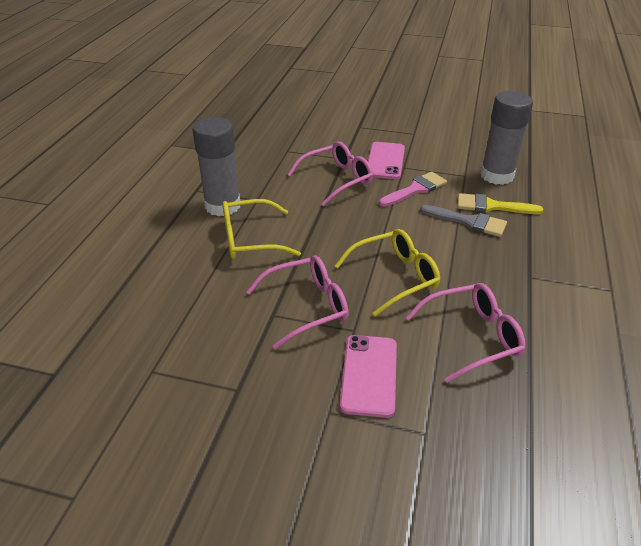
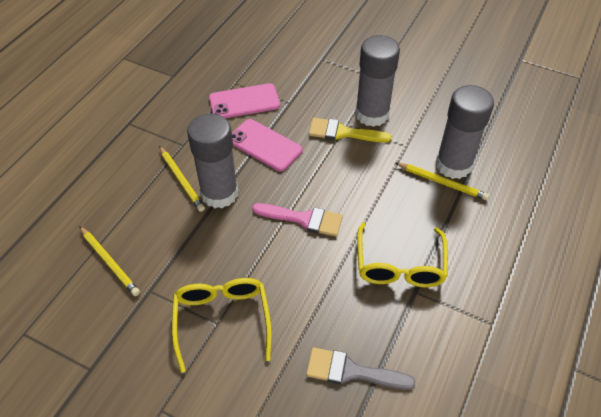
grey glue stick: 2 -> 3
pink glasses: 3 -> 0
yellow pencil: 0 -> 3

